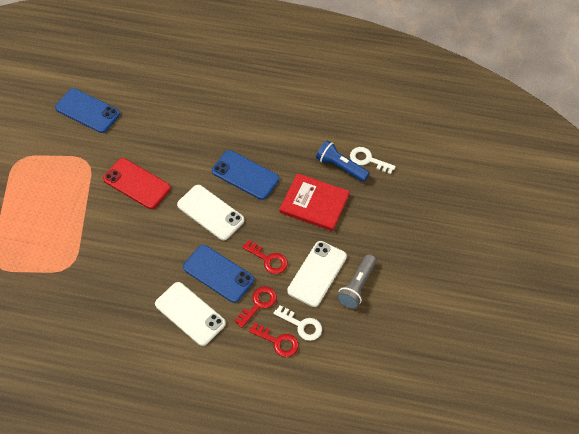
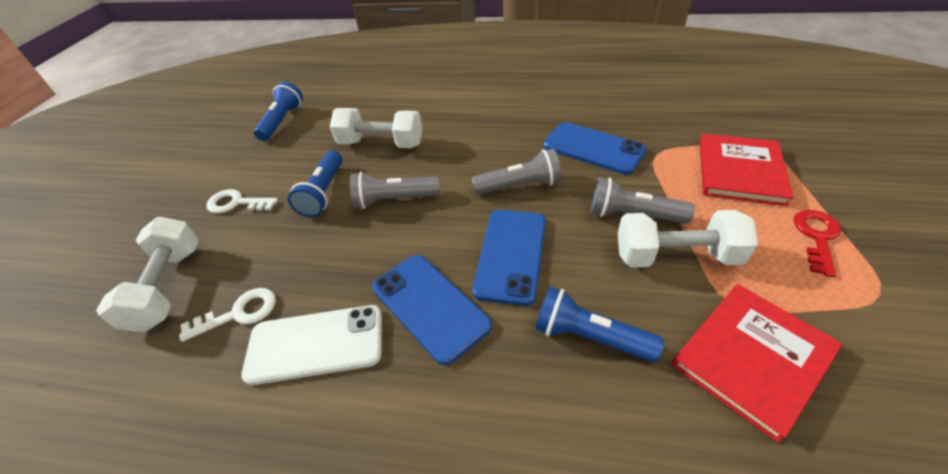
blue flashlight: 1 -> 3
grey flashlight: 1 -> 3
red book: 1 -> 2
red key: 3 -> 1
red phone: 1 -> 0
white dumbbell: 0 -> 3
white phone: 3 -> 1

